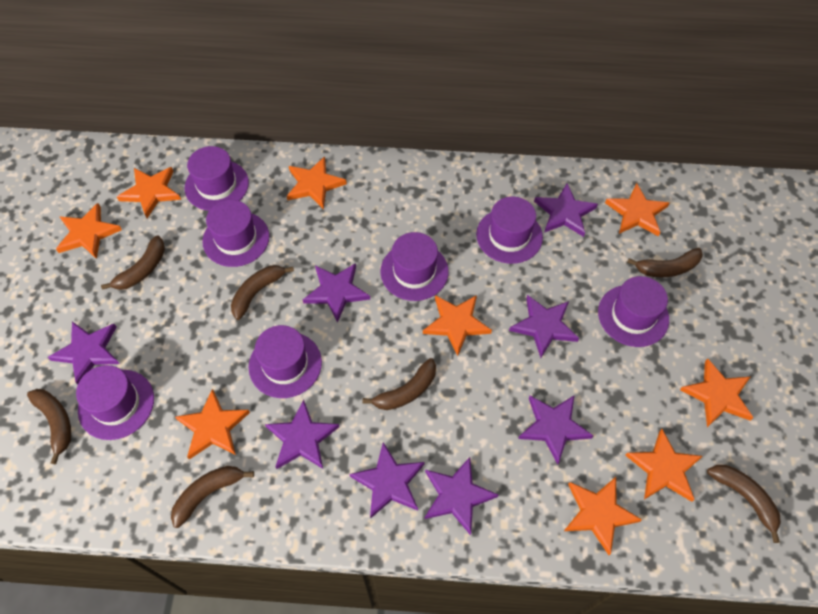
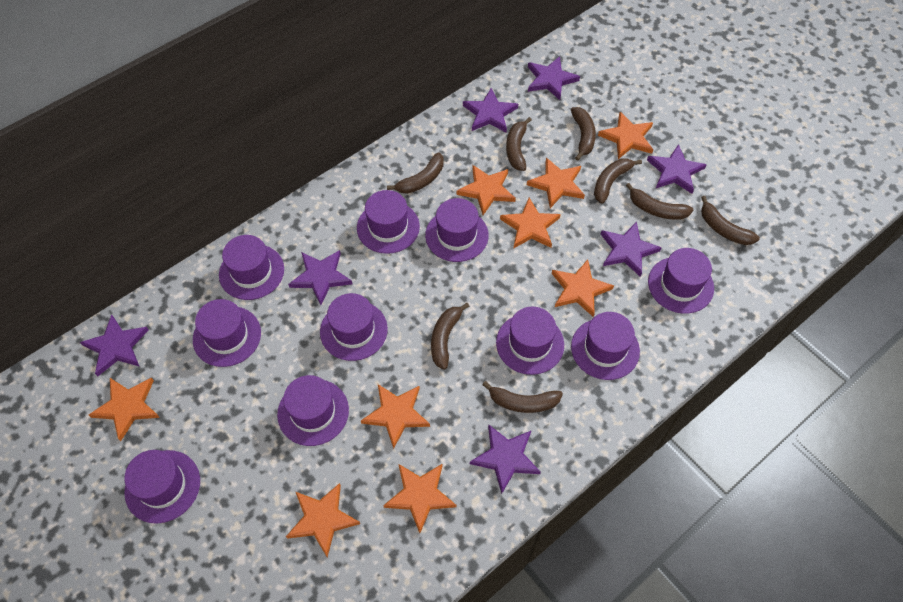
brown banana: 7 -> 8
purple hat: 7 -> 10
purple star: 8 -> 7

